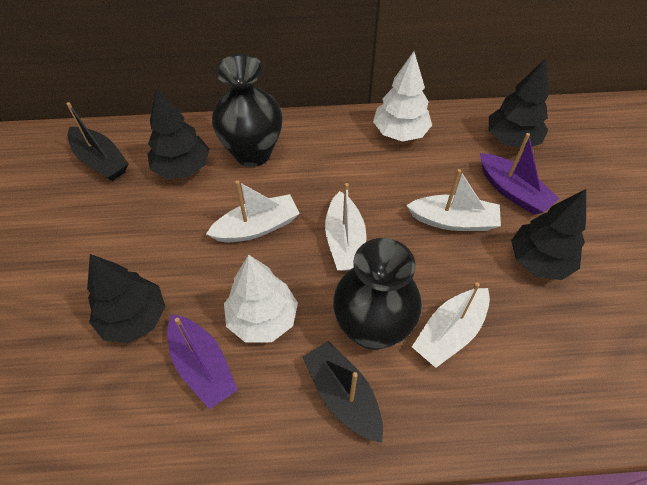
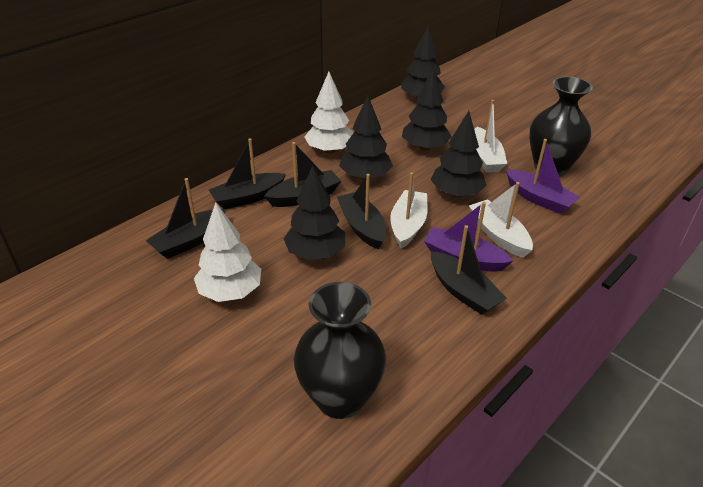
black boat: 2 -> 5
black tree: 4 -> 5
white boat: 4 -> 3

